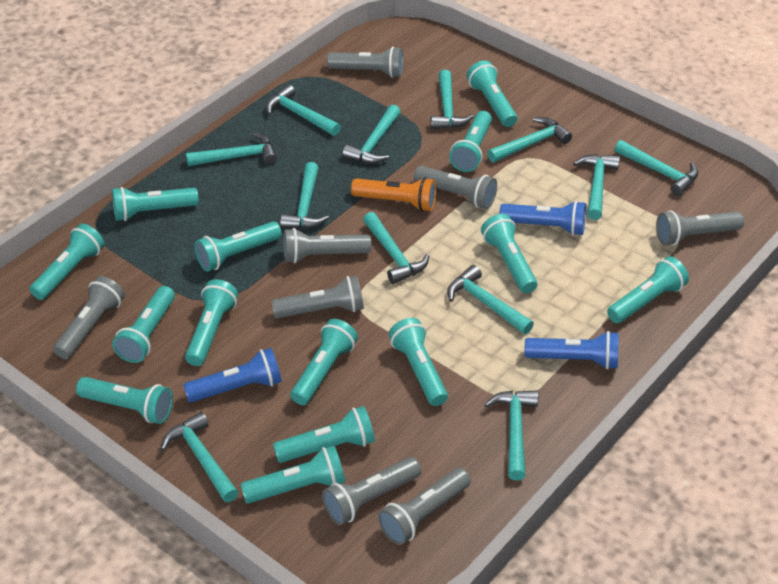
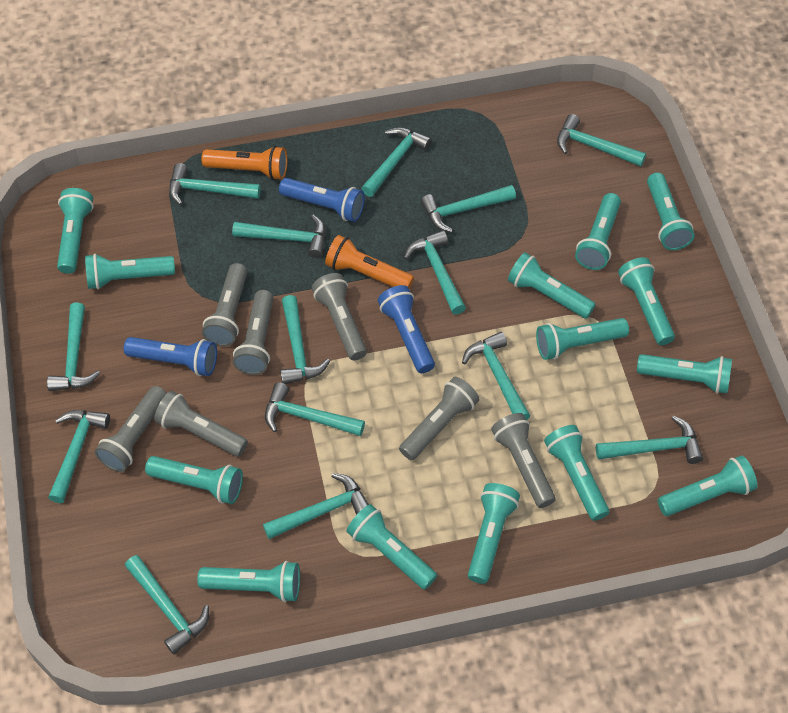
grey flashlight: 8 -> 7
orange flashlight: 1 -> 2
turquoise hammer: 12 -> 14

